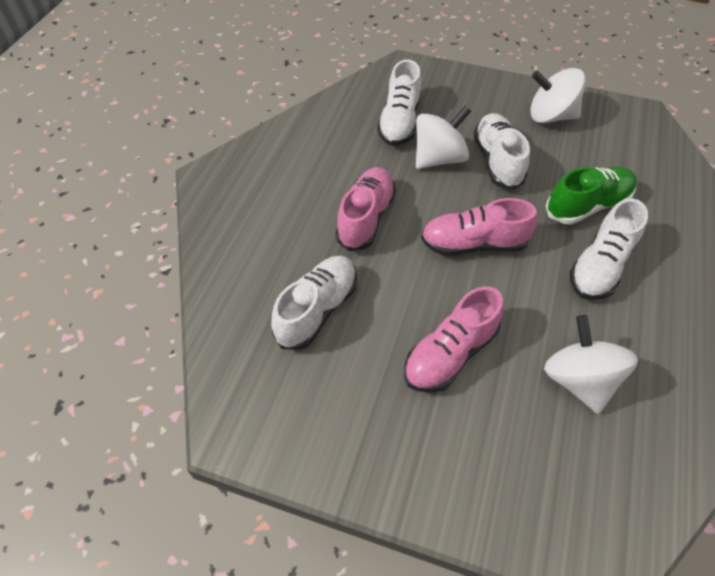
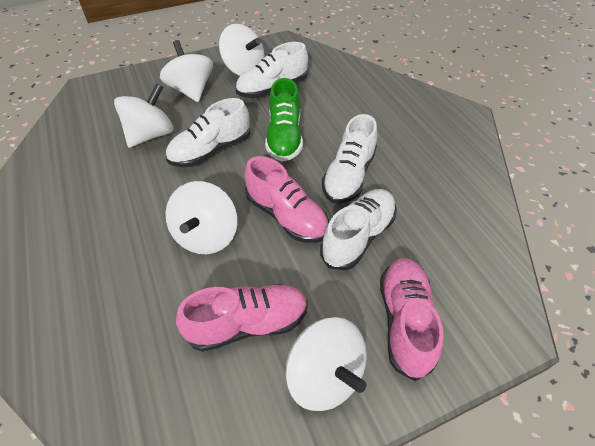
white spinning top: 3 -> 5

